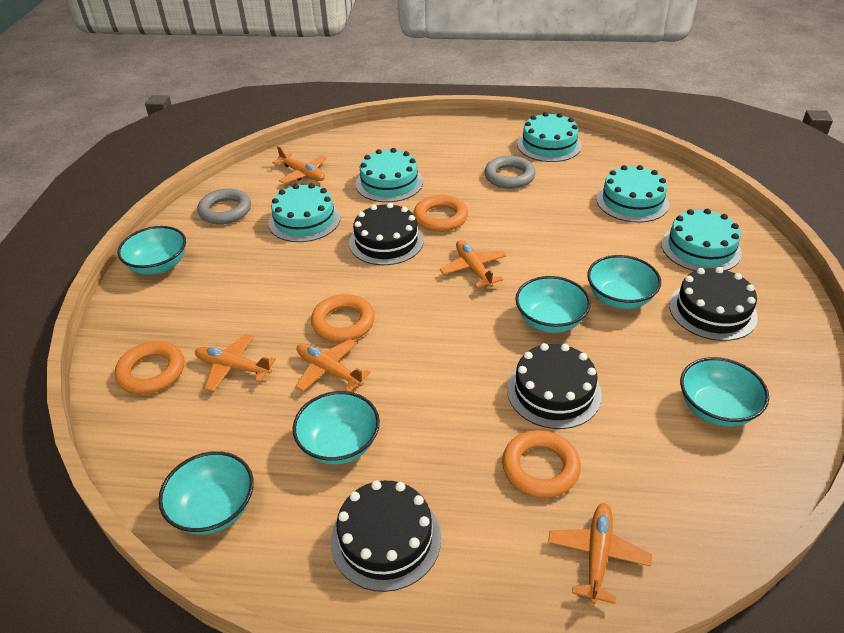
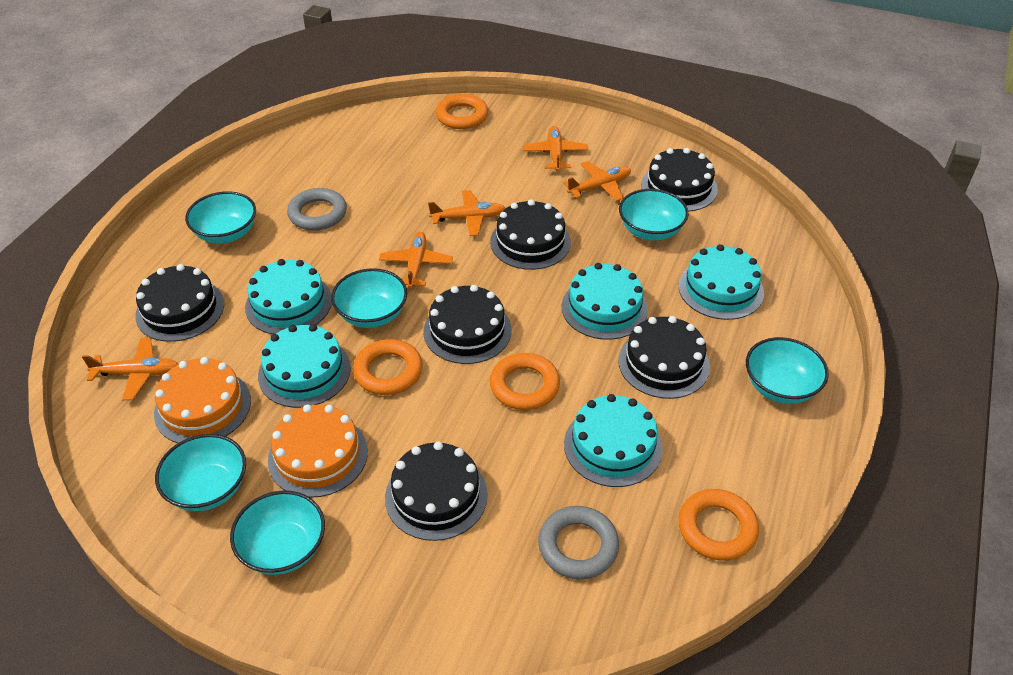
black cake: 4 -> 6
orange cake: 0 -> 2

